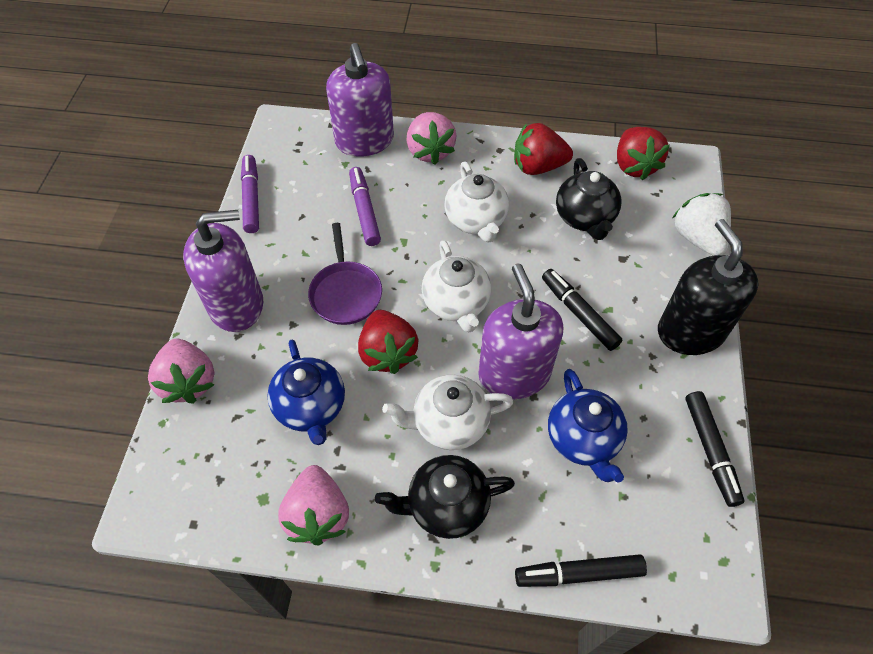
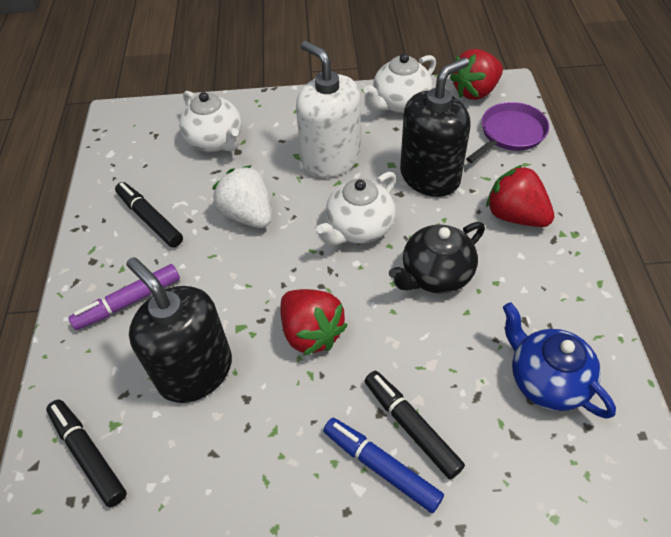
black soap dispenser: 1 -> 2
black teapot: 2 -> 1
blue marker: 0 -> 1
blue teapot: 2 -> 1
pink strawberry: 3 -> 0
purple marker: 2 -> 1
purple soap dispenser: 3 -> 0
white soap dispenser: 0 -> 1

